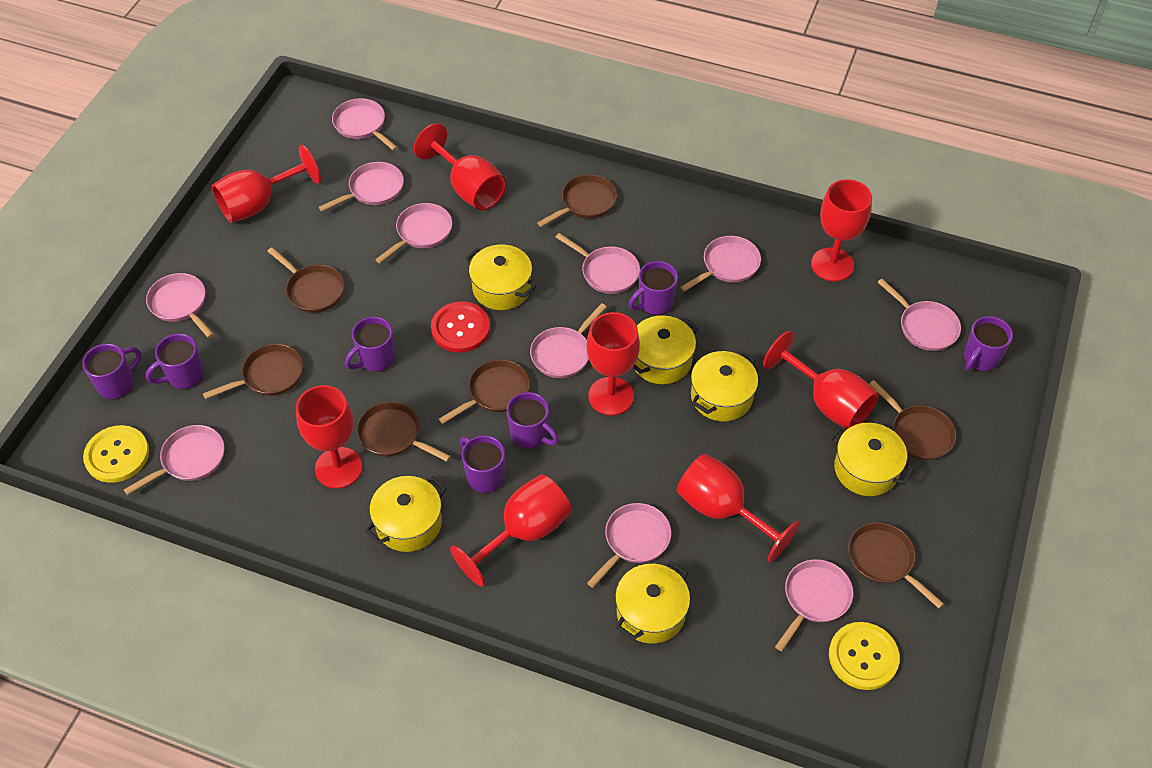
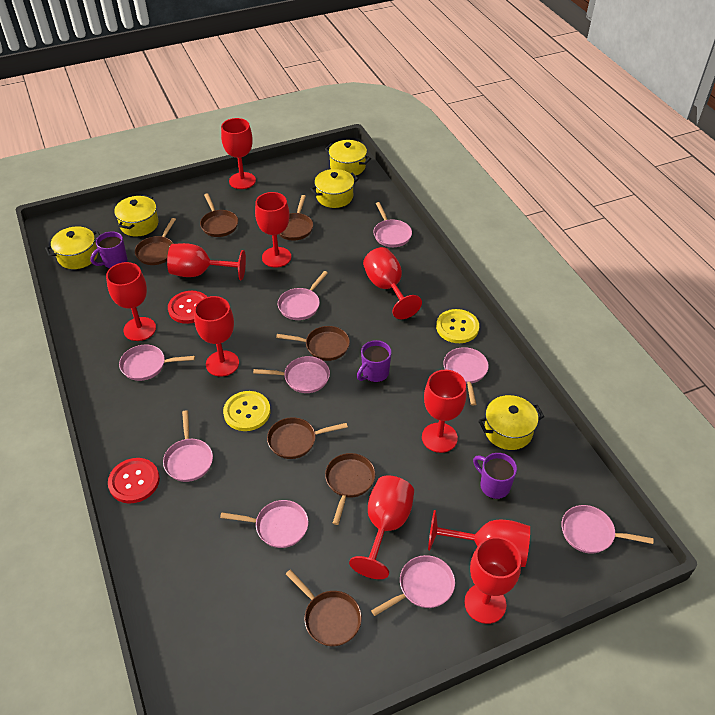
pink pan: 11 -> 9
purple mug: 7 -> 3
red button: 1 -> 2
red goblet: 8 -> 10
yellow pot: 6 -> 5

